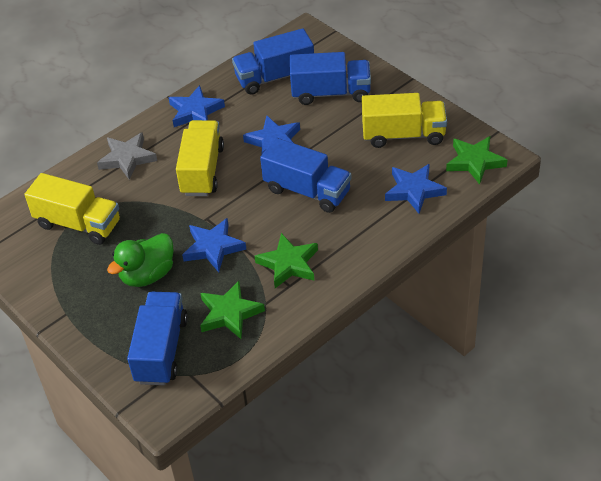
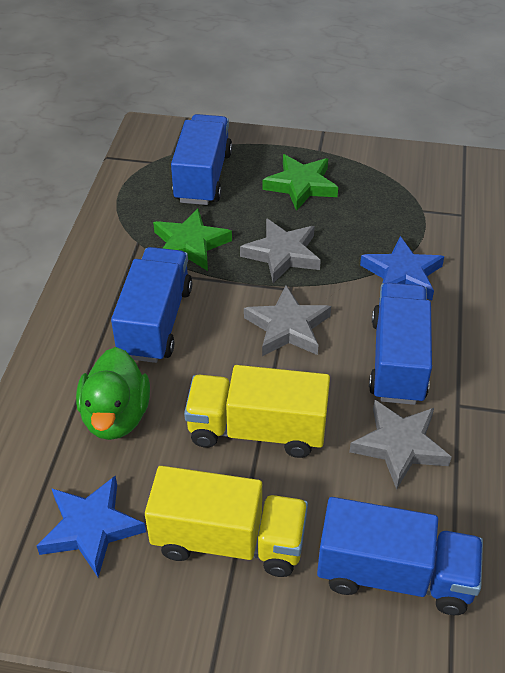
blue star: 4 -> 2
green star: 3 -> 2
grey star: 1 -> 3
yellow truck: 3 -> 2

